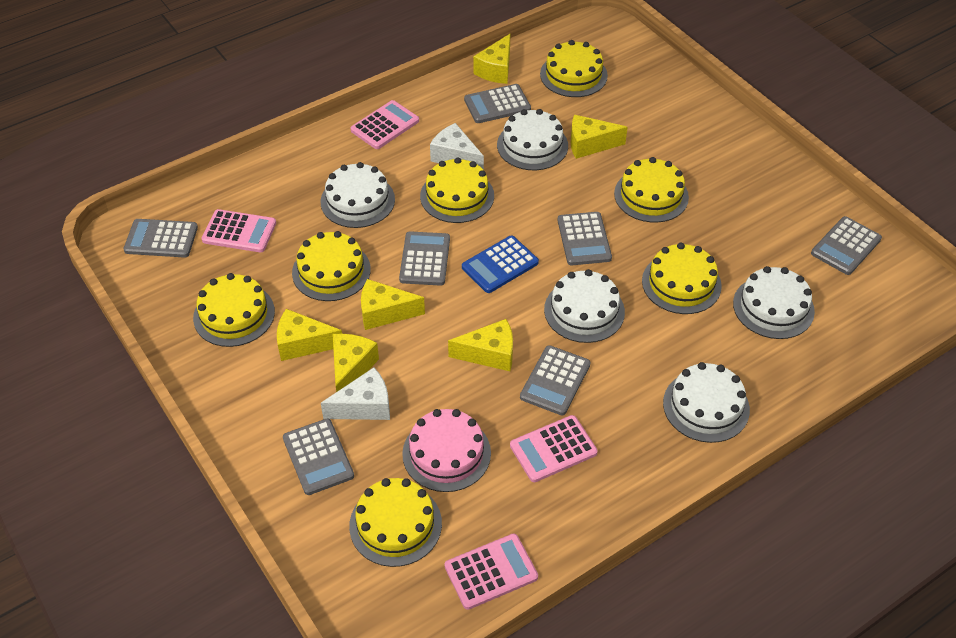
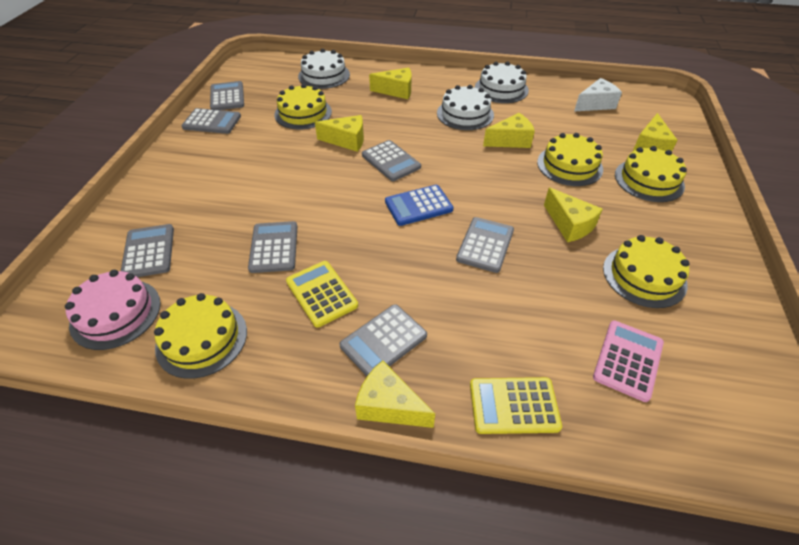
pink calculator: 4 -> 1
white cake: 5 -> 3
white cheese: 2 -> 1
yellow cake: 7 -> 5
yellow calculator: 0 -> 2

